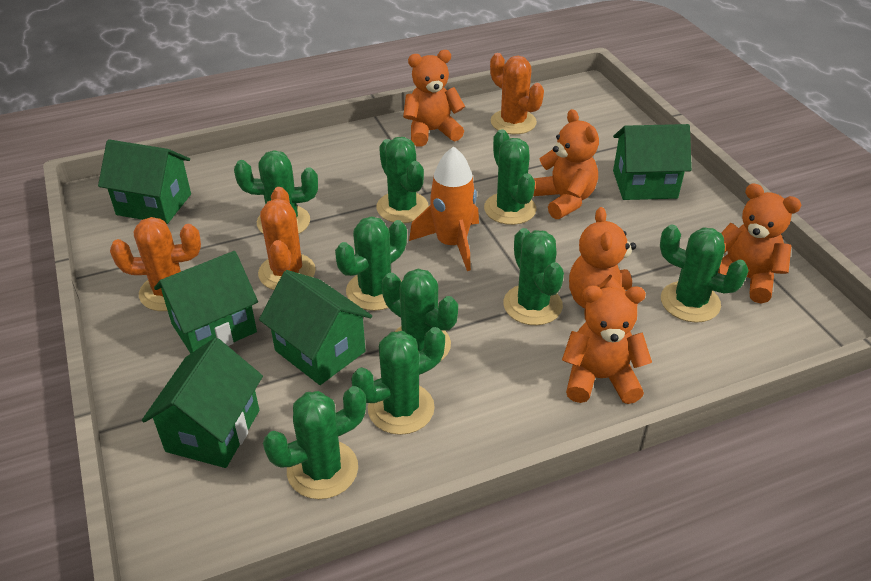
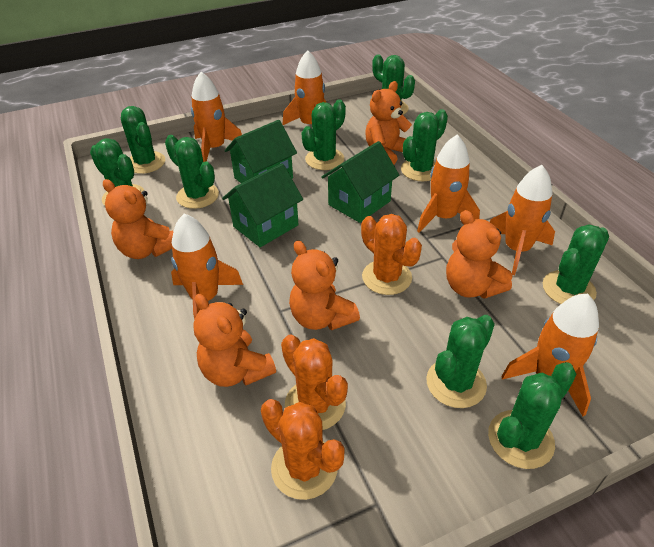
green house: 5 -> 3
orange rocket: 1 -> 6

